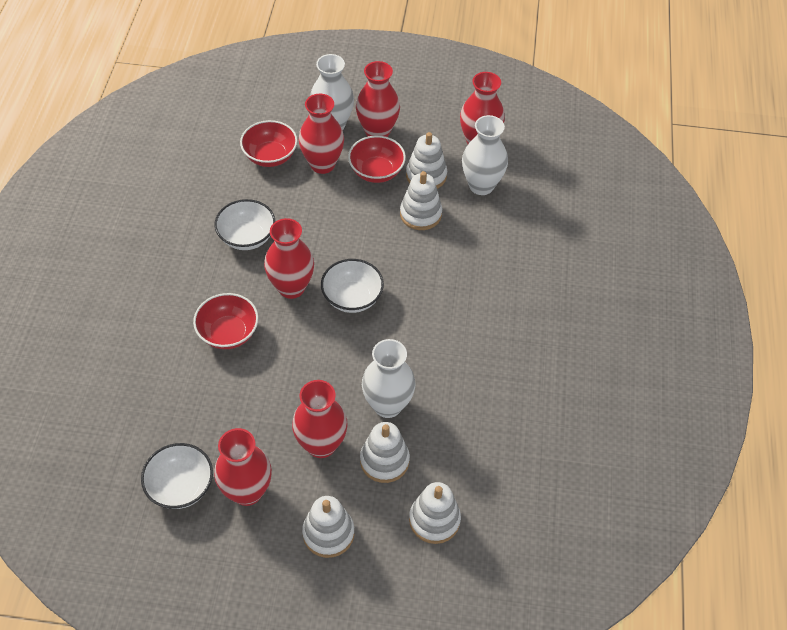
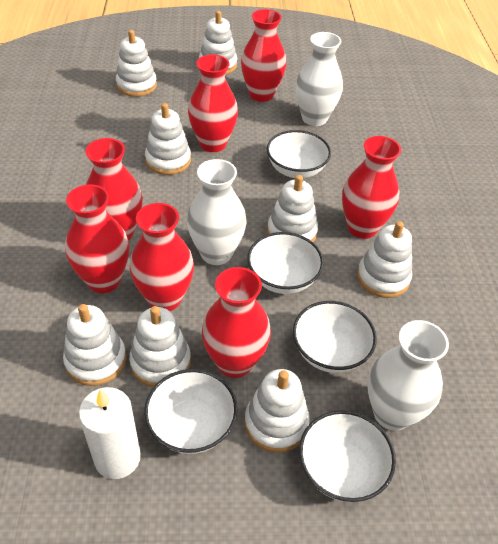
red bowl: 3 -> 0
red vase: 6 -> 7
white bowl: 3 -> 5
white candle: 0 -> 1
white stacking toy: 5 -> 8

